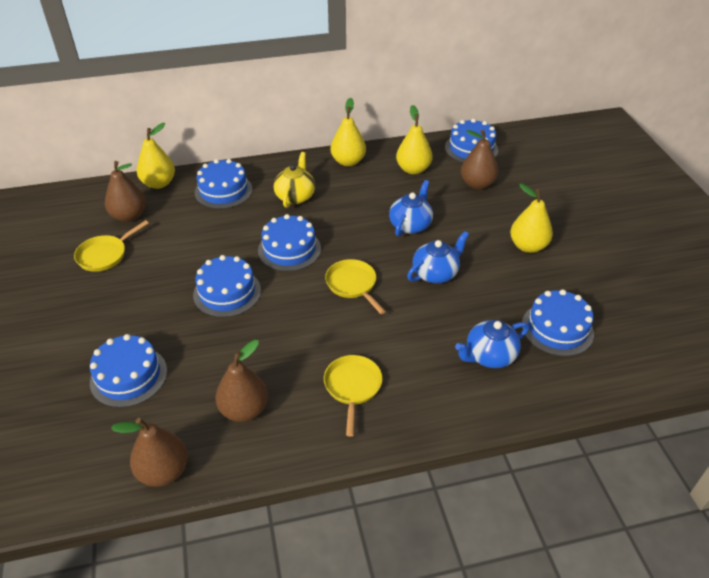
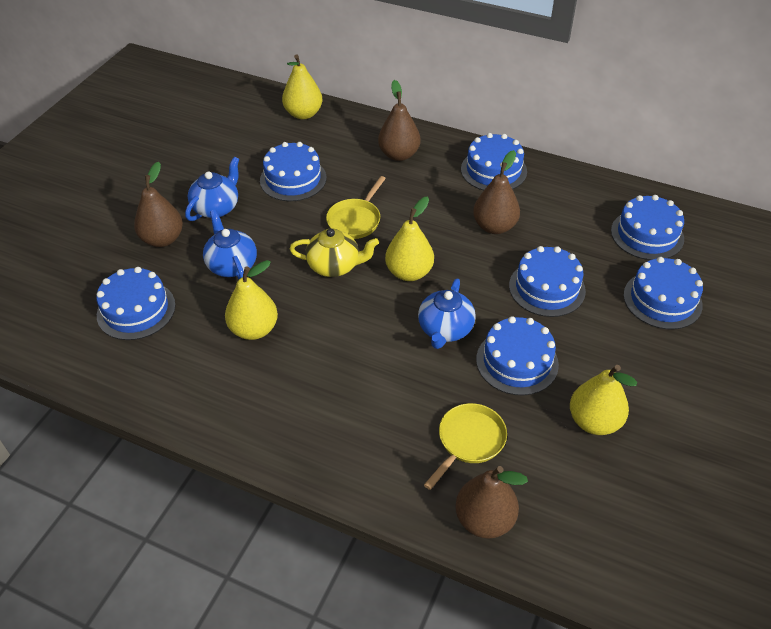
blue cake: 6 -> 7
yellow pan: 3 -> 2

